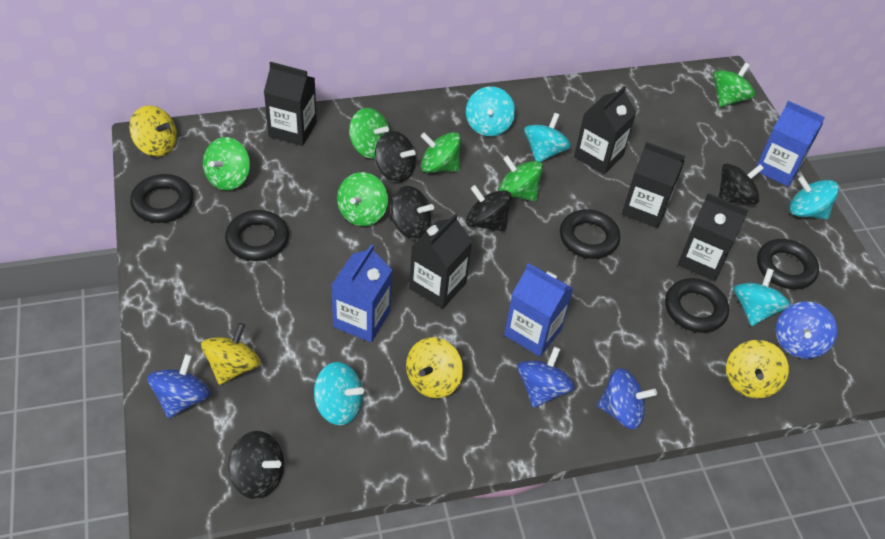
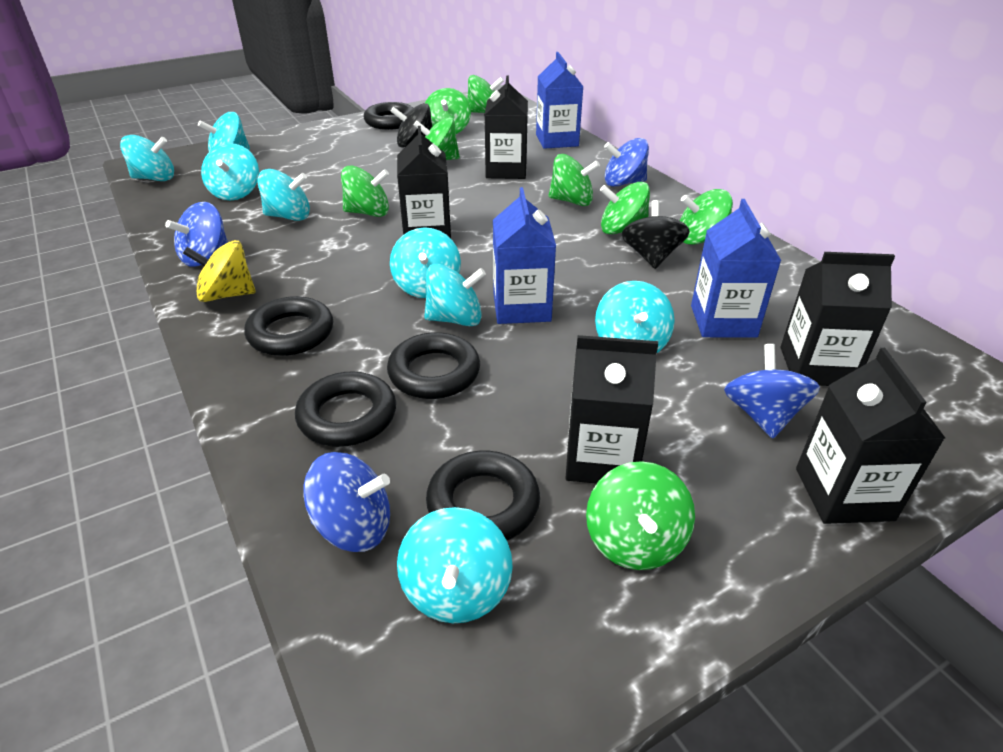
black spinning top: 5 -> 2
green spinning top: 6 -> 8
turquoise spinning top: 5 -> 8
yellow spinning top: 4 -> 1

